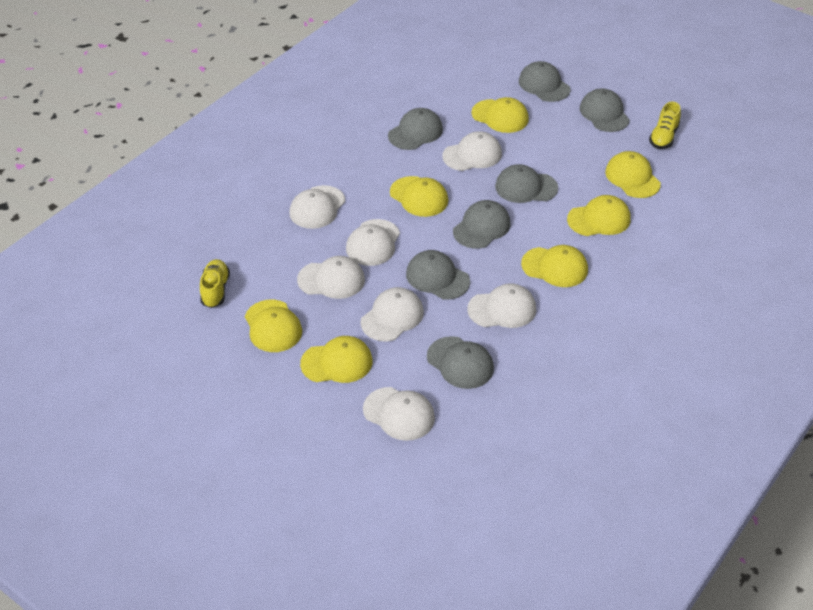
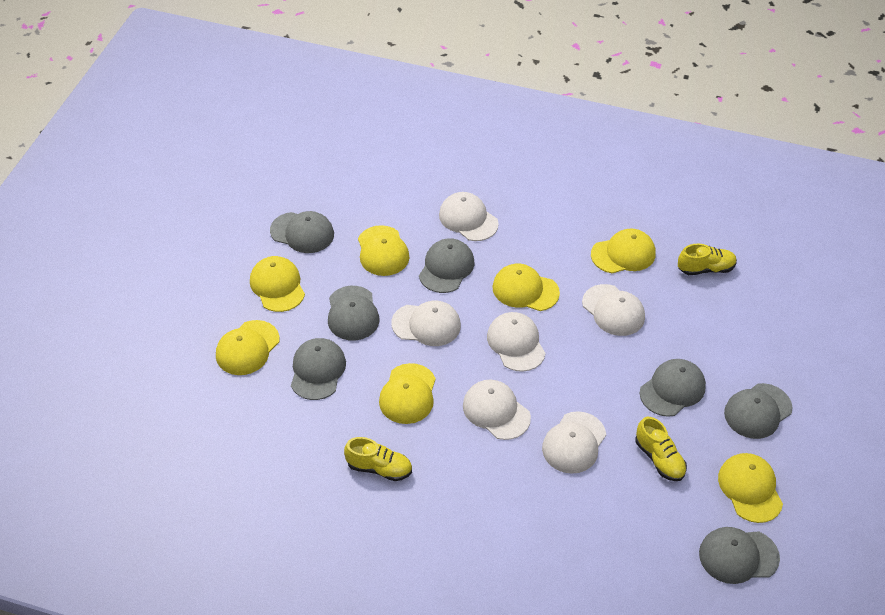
white cap: 7 -> 6
yellow shoe: 2 -> 3

